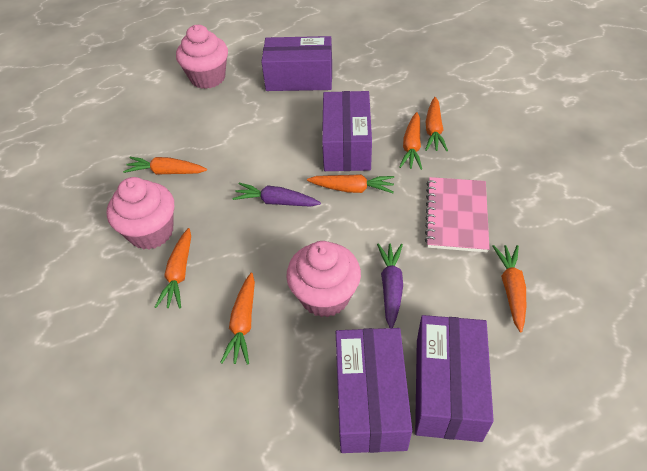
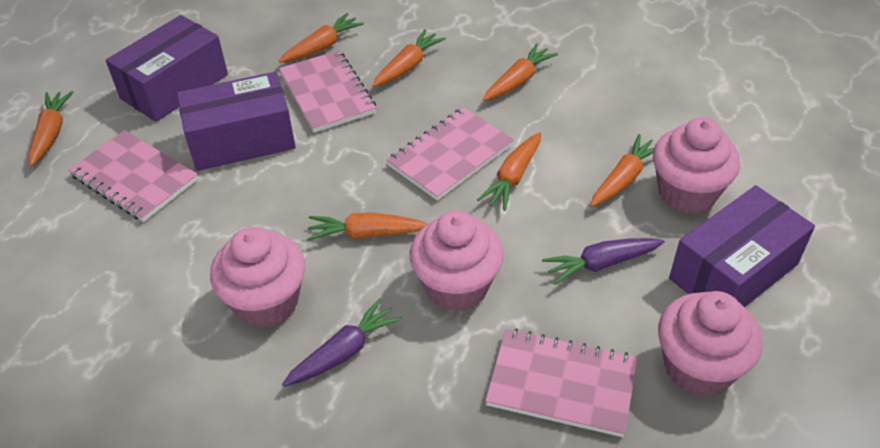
pink cupcake: 3 -> 4
pink notebook: 1 -> 4
purple box: 4 -> 3

